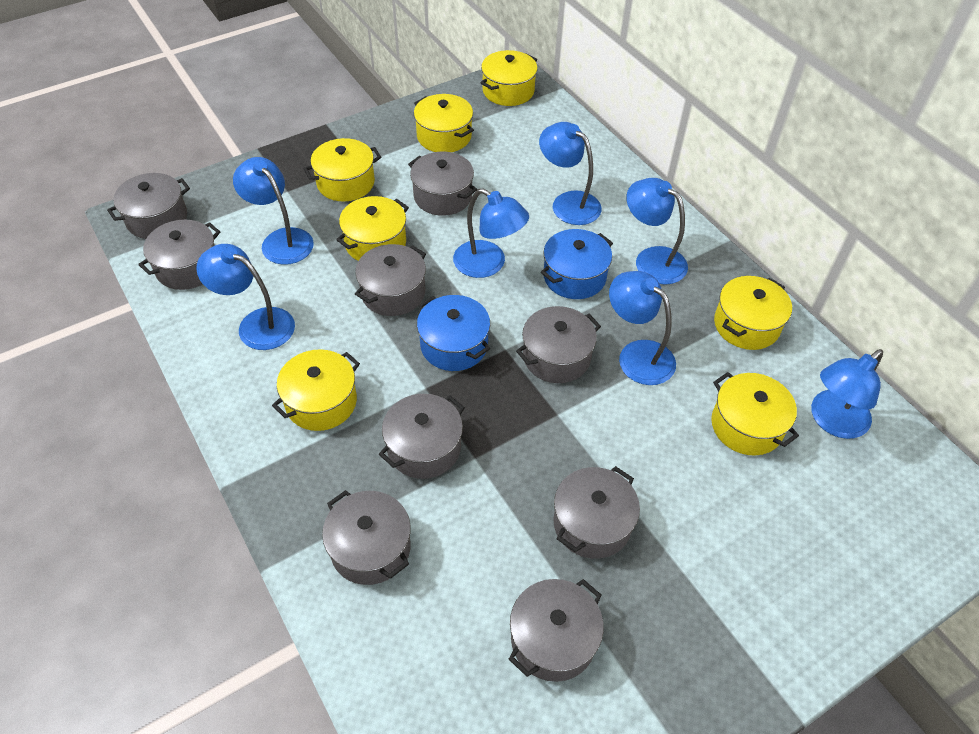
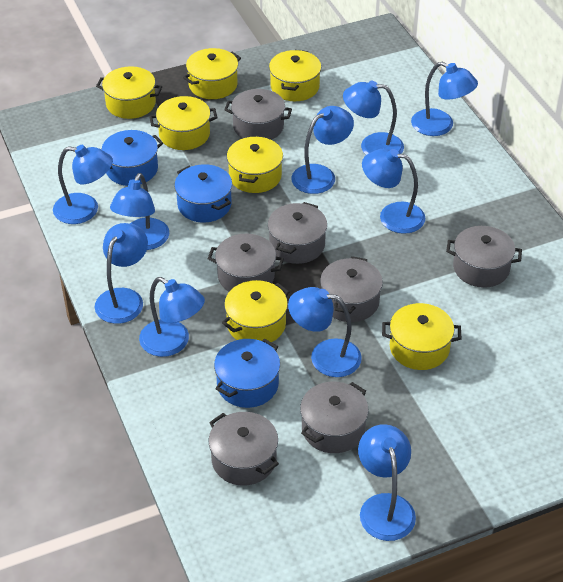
blue lamp: 7 -> 10
blue pot: 2 -> 3
grey pot: 9 -> 7

